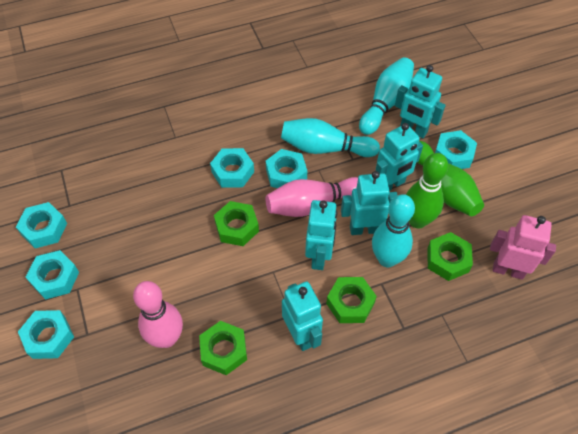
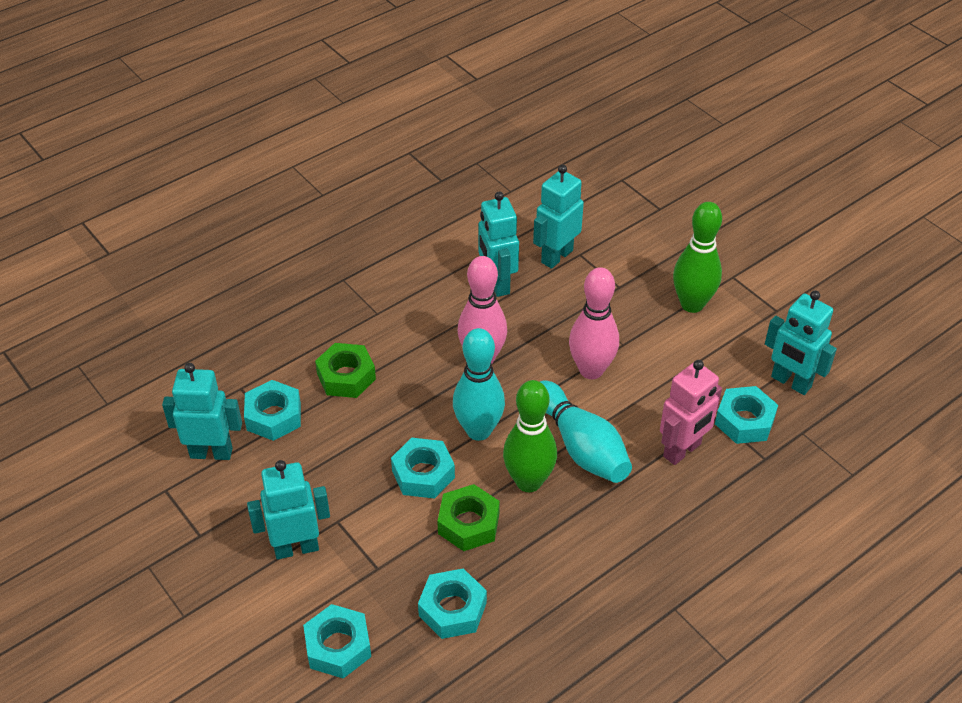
green nut: 4 -> 2
turquoise bowling pin: 3 -> 2
turquoise nut: 6 -> 5

